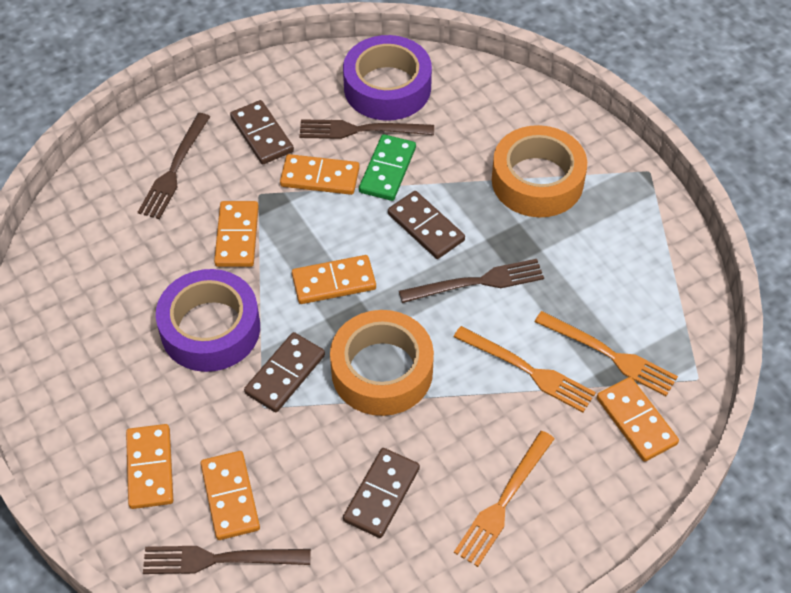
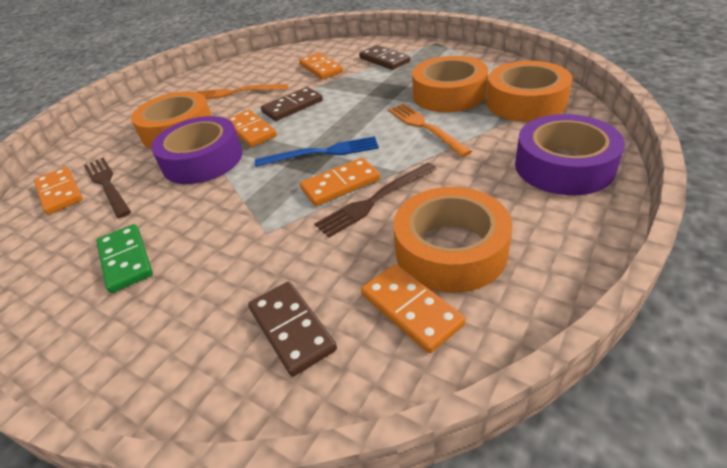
blue fork: 0 -> 1
brown domino: 4 -> 3
brown fork: 4 -> 2
orange domino: 6 -> 5
orange fork: 3 -> 2
orange tape: 2 -> 4

